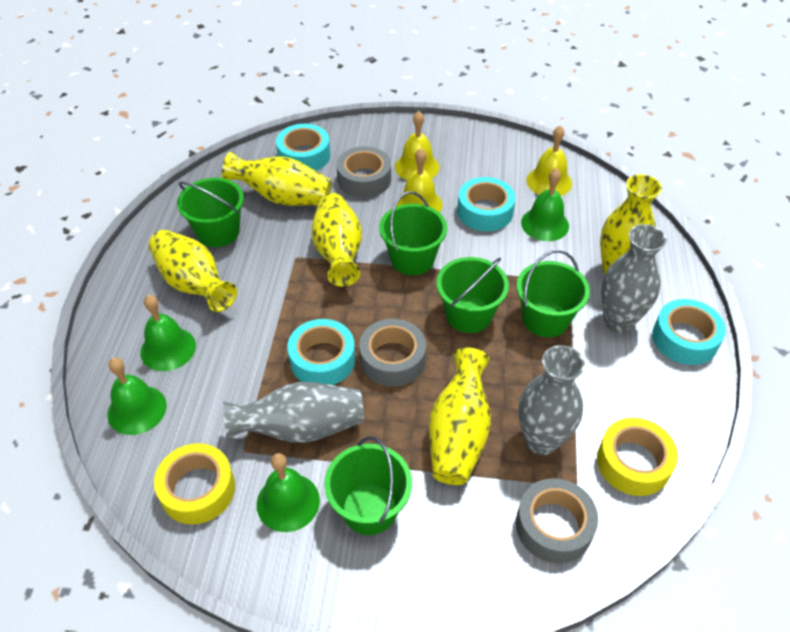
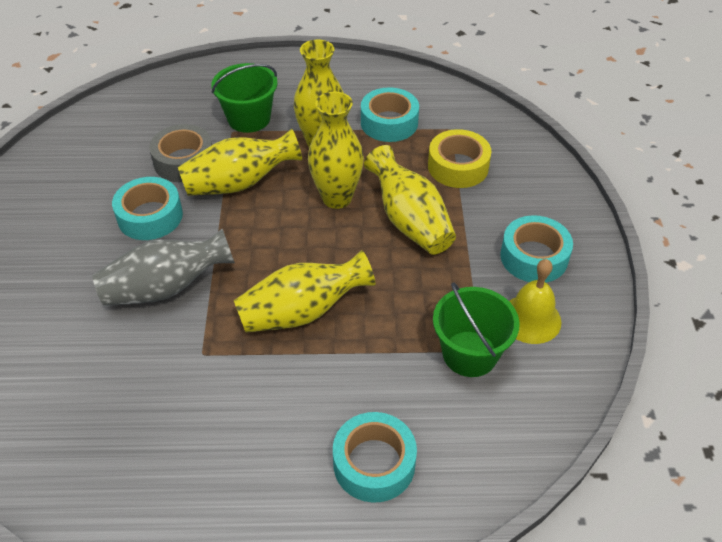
green bell: 4 -> 0
green bucket: 5 -> 2
grey tape: 3 -> 1
grey vase: 3 -> 1
yellow bell: 3 -> 1
yellow tape: 2 -> 1

